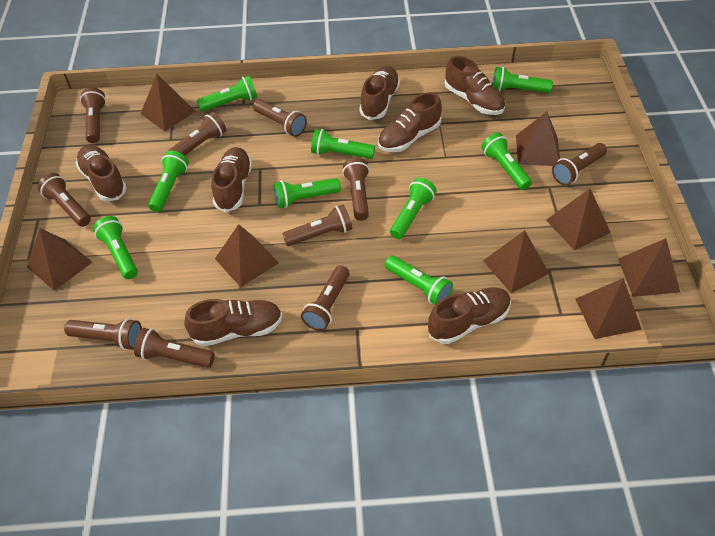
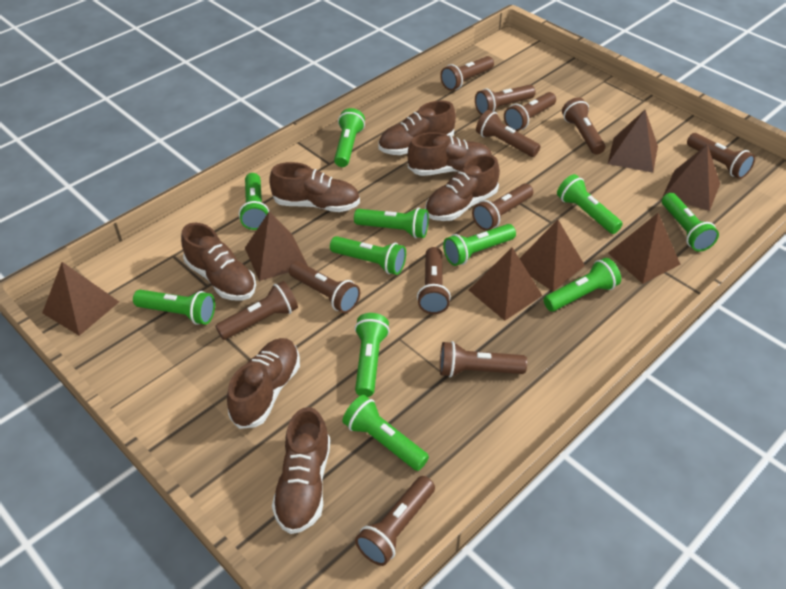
brown flashlight: 10 -> 12
brown pyramid: 8 -> 7
green flashlight: 9 -> 11

